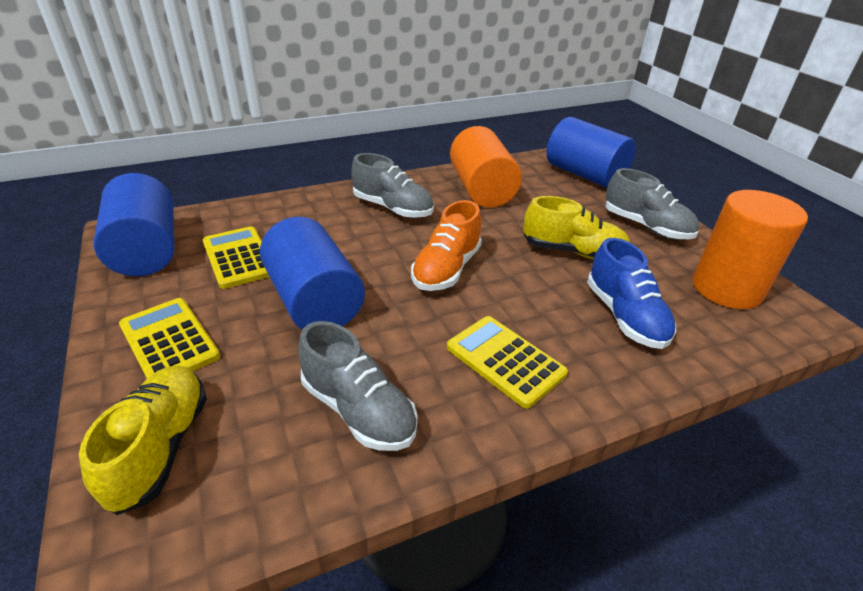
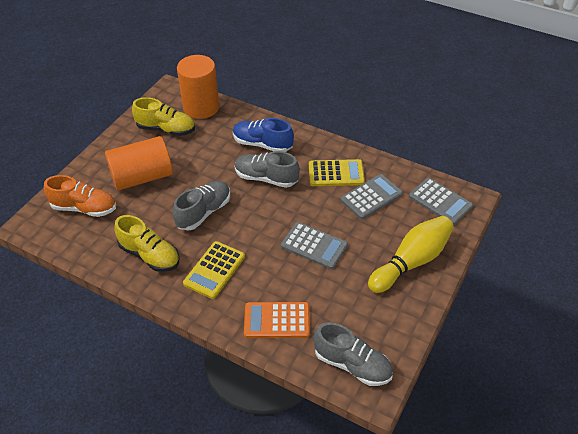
blue cylinder: 3 -> 0
grey calculator: 0 -> 3
orange calculator: 0 -> 1
yellow bowling pin: 0 -> 1
yellow calculator: 3 -> 2

